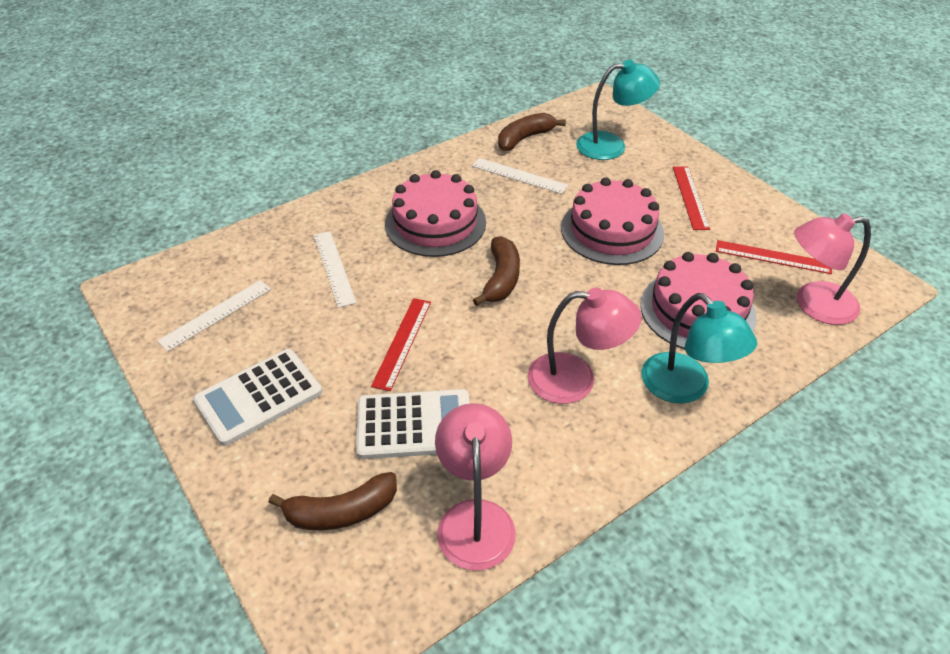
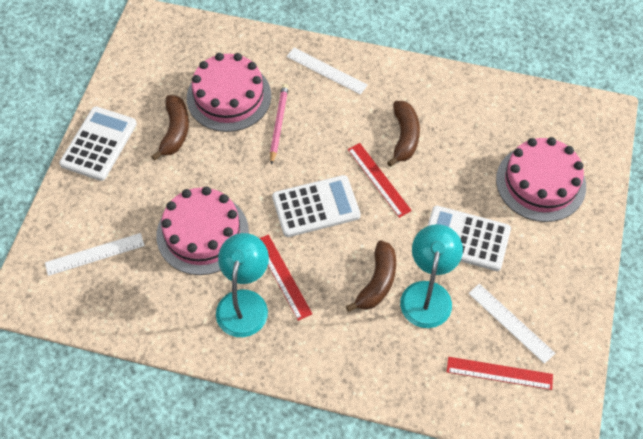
pink lamp: 3 -> 0
pink pencil: 0 -> 1
white calculator: 2 -> 3

